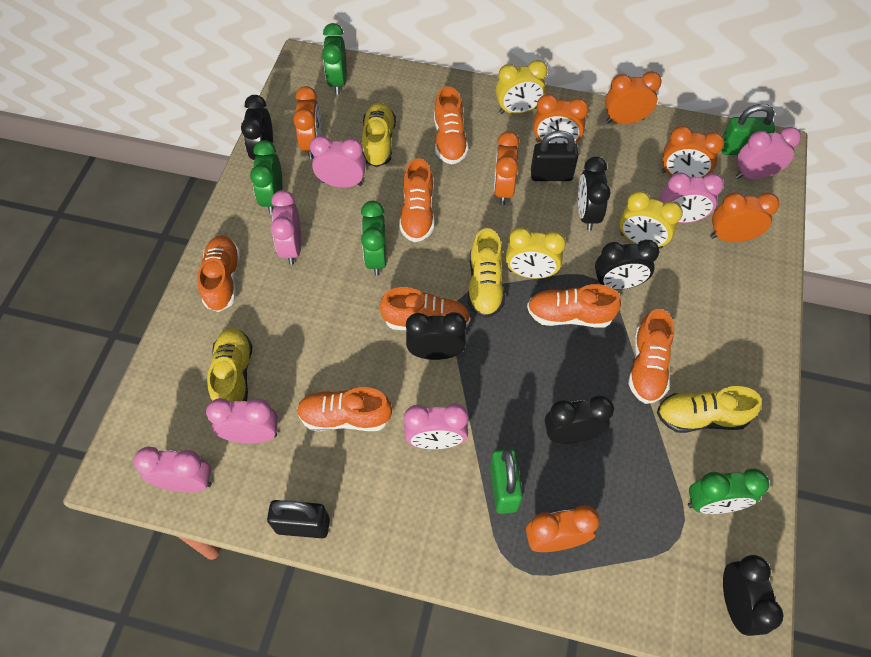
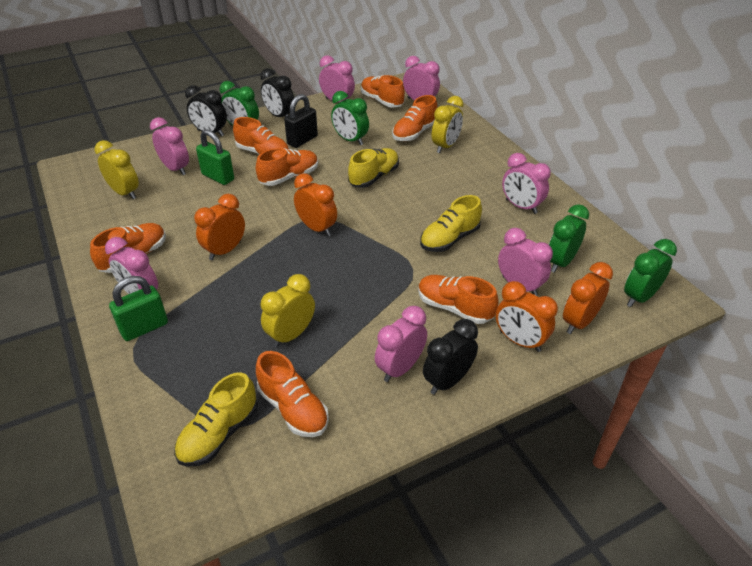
black clock: 6 -> 3
black padlock: 2 -> 1
orange clock: 7 -> 4
yellow shoe: 4 -> 3

